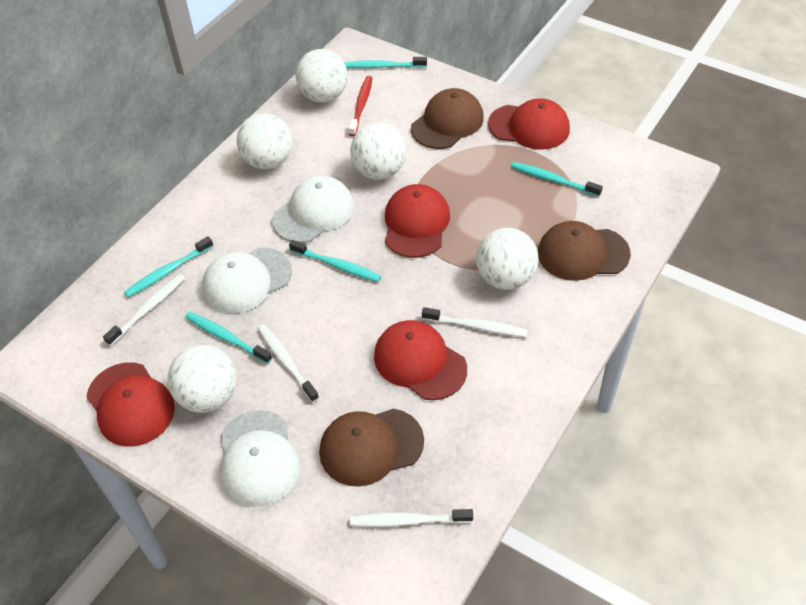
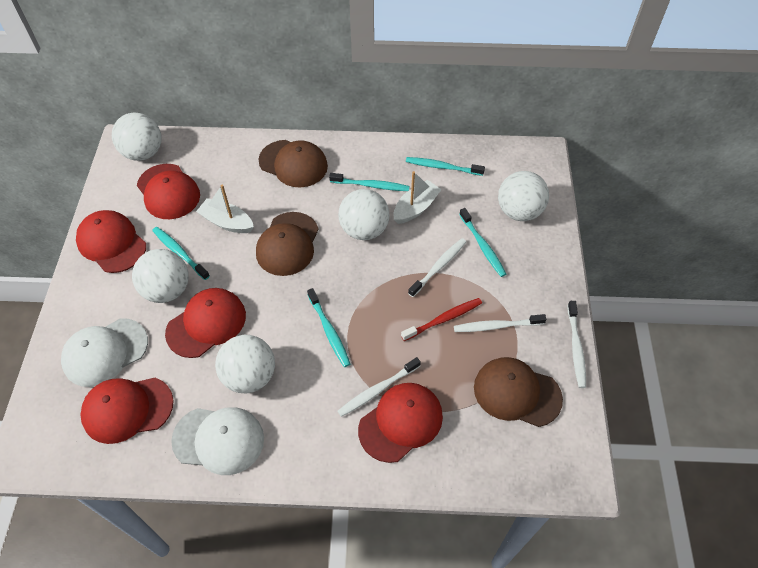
red cap: 4 -> 5
white boat: 0 -> 2
white cap: 3 -> 2

